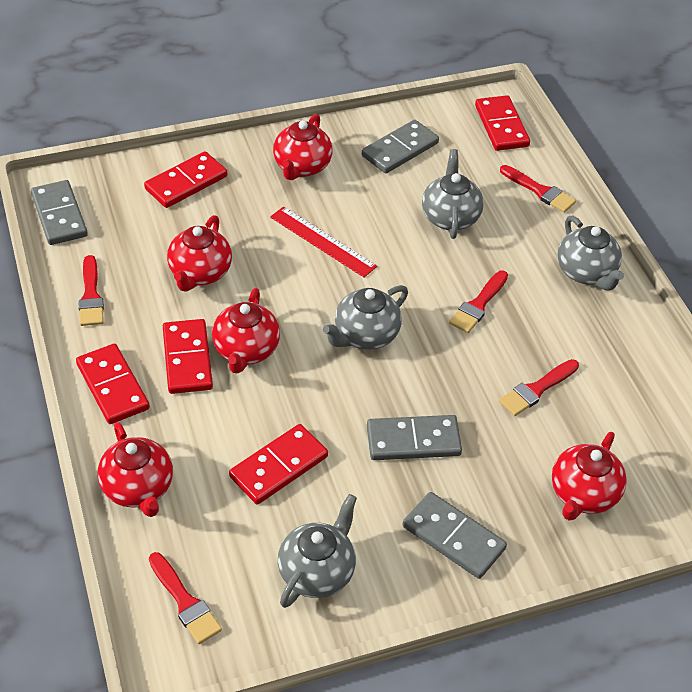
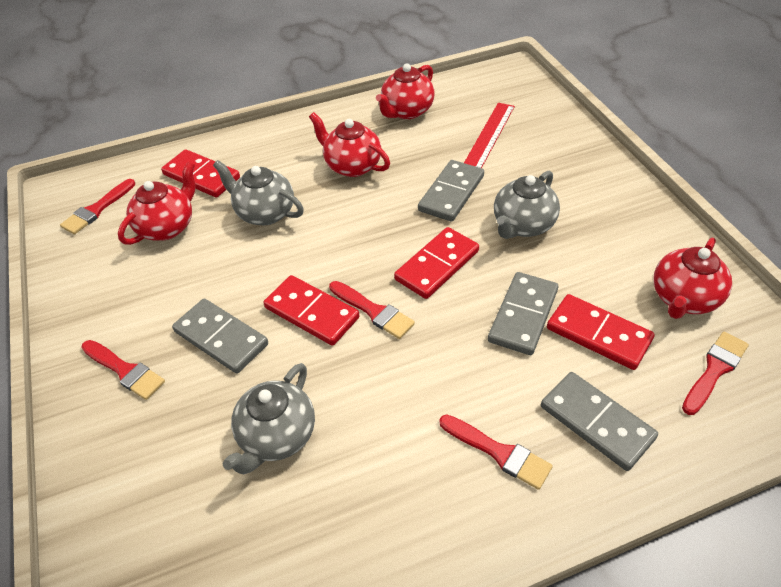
grey teapot: 4 -> 3
red domino: 5 -> 4
red teapot: 5 -> 4

